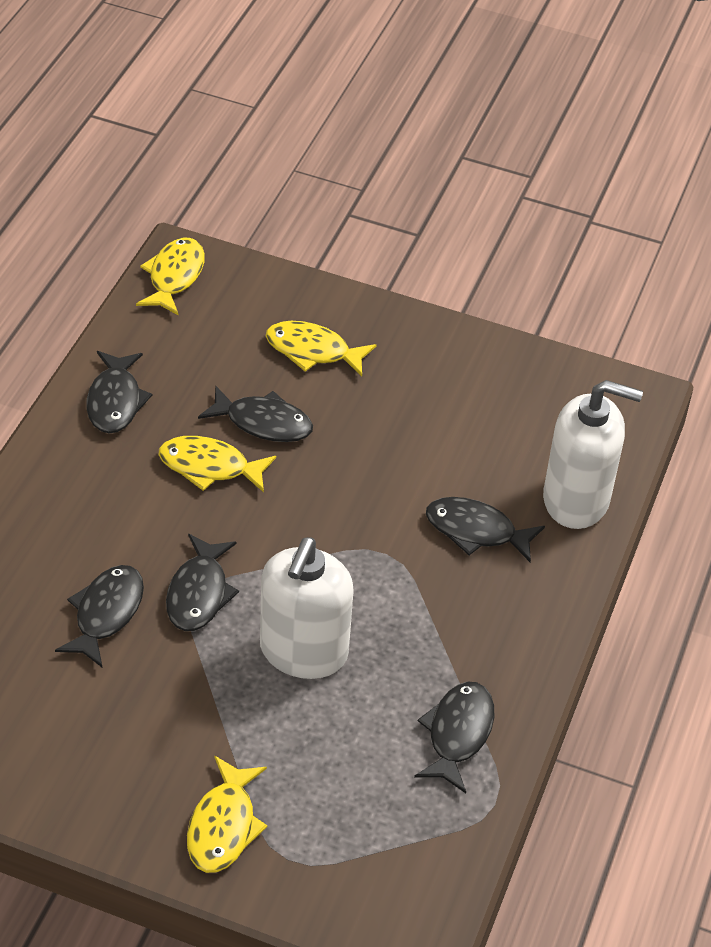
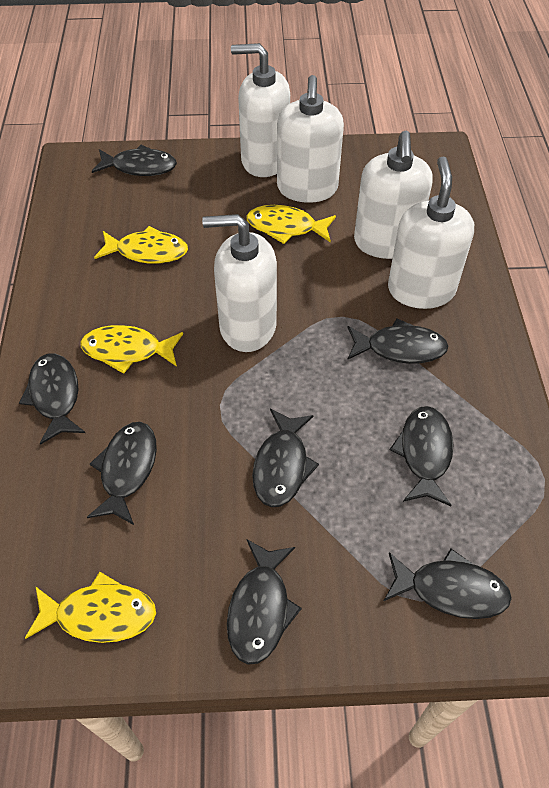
black fish: 6 -> 8
white soap dispenser: 2 -> 5

